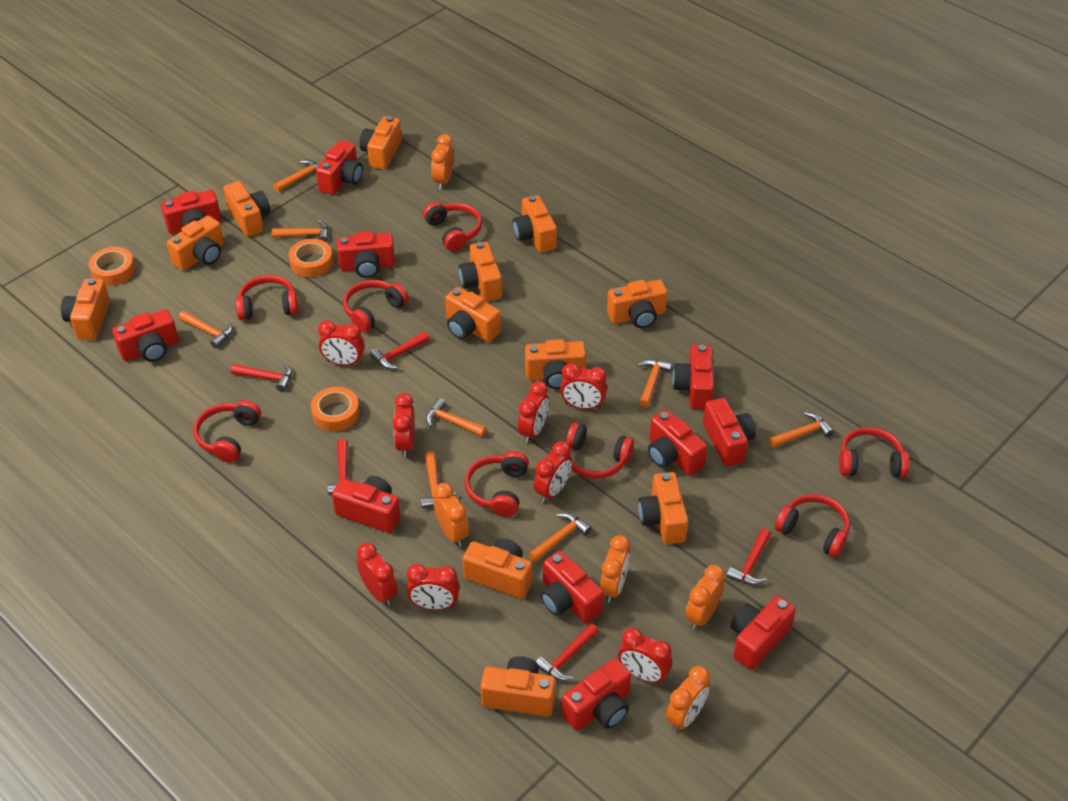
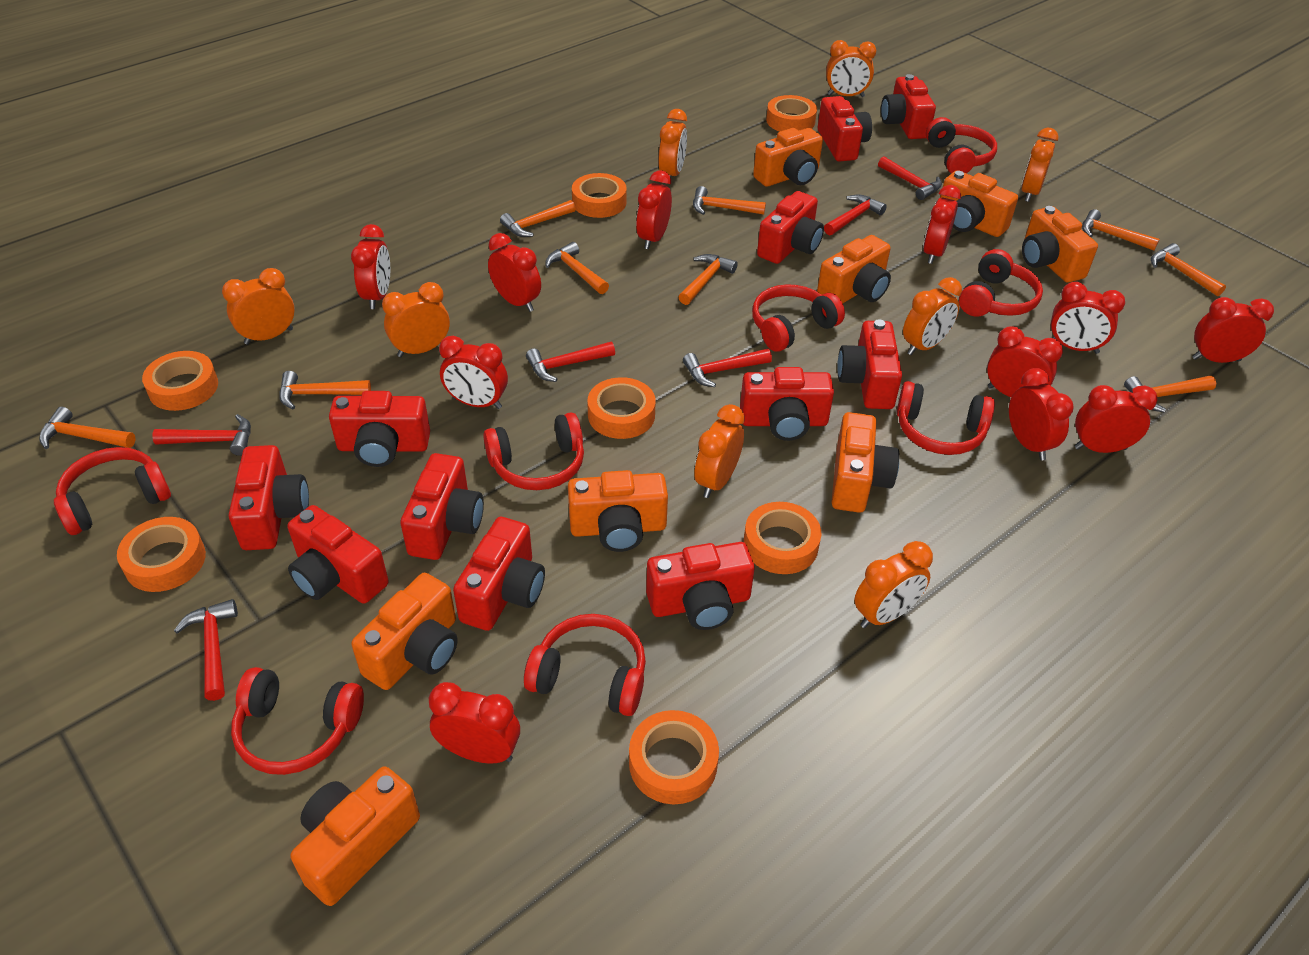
orange camera: 12 -> 8
orange clock: 5 -> 8
orange hammer: 8 -> 9
orange tape: 3 -> 7
red clock: 8 -> 11
red hammer: 5 -> 6

